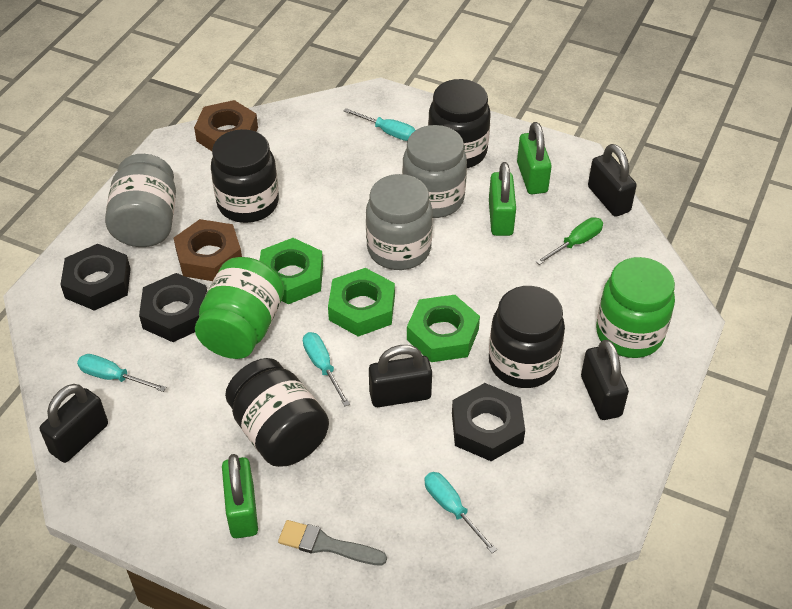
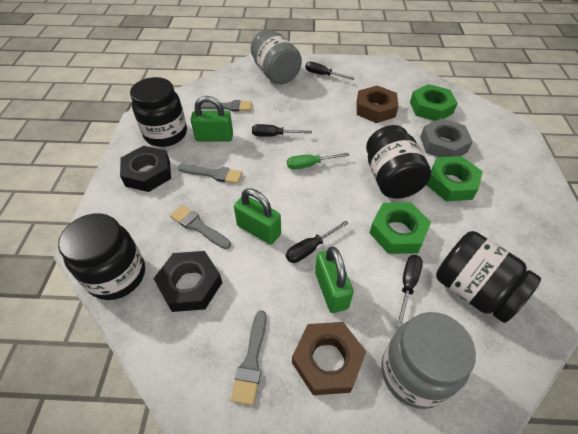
black nut: 3 -> 2
black padlock: 4 -> 0
black screwdriver: 0 -> 4
green jar: 2 -> 0
grey brush: 1 -> 4
grey jar: 3 -> 2
grey nut: 0 -> 1
turquoise screwdriver: 4 -> 0

